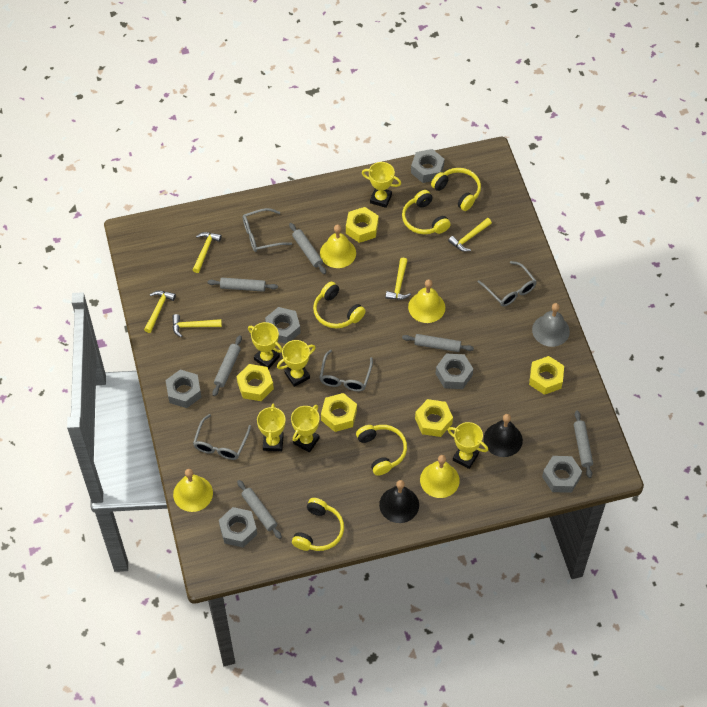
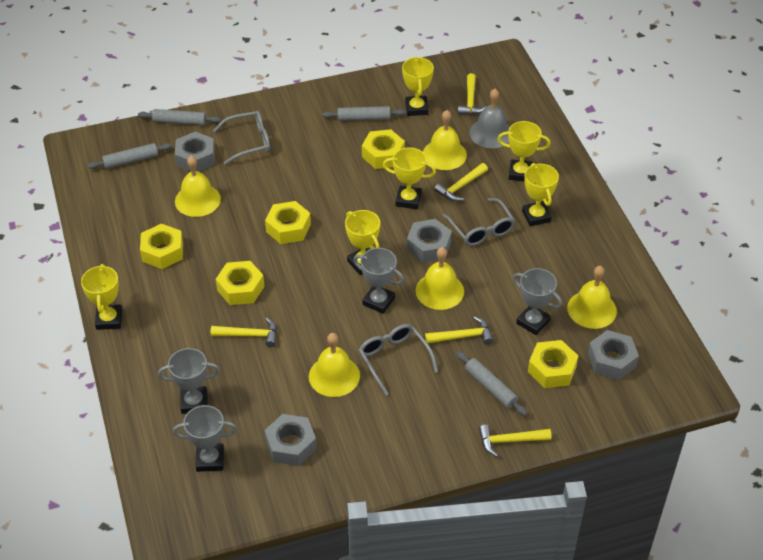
black bell: 2 -> 0
grey glasses: 4 -> 3
grey nut: 6 -> 4
grey rolling pin: 6 -> 4
grey trophy: 0 -> 4
yellow bell: 4 -> 5
yellow headphones: 5 -> 0

